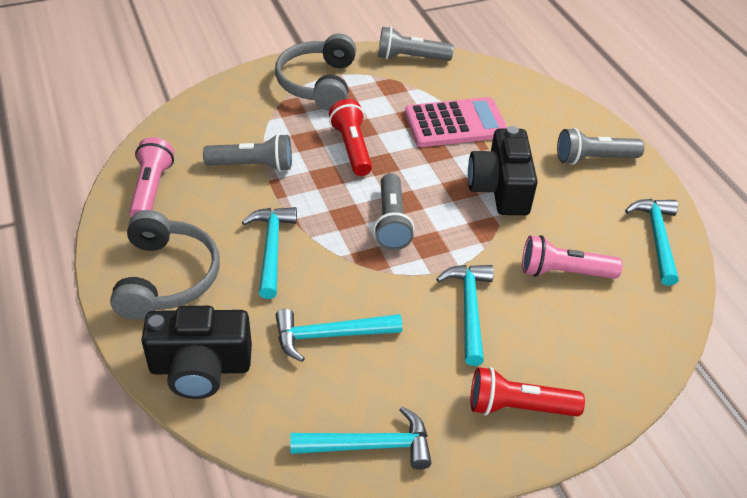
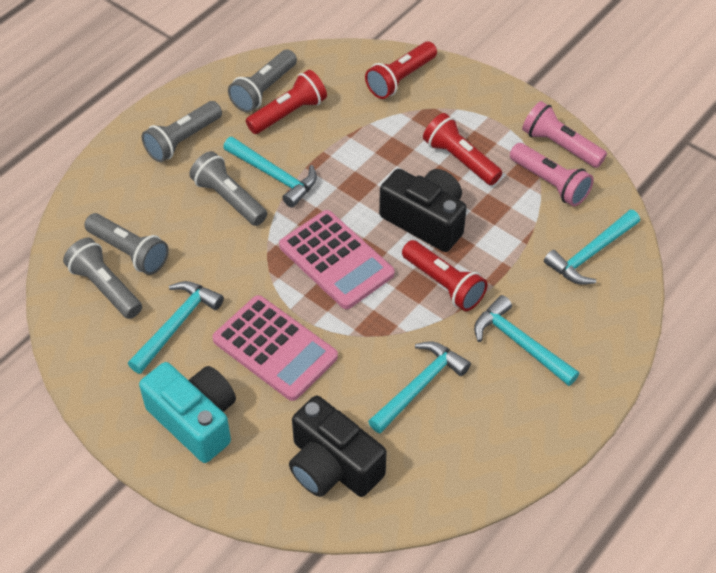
grey flashlight: 4 -> 5
grey headphones: 2 -> 0
pink calculator: 1 -> 2
red flashlight: 2 -> 4
turquoise camera: 0 -> 1

